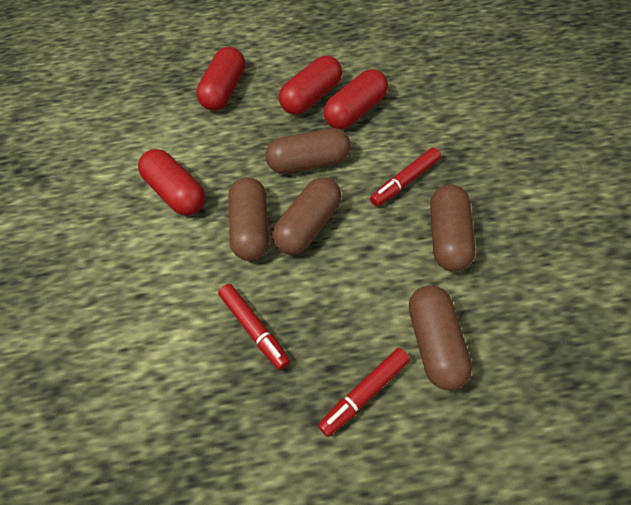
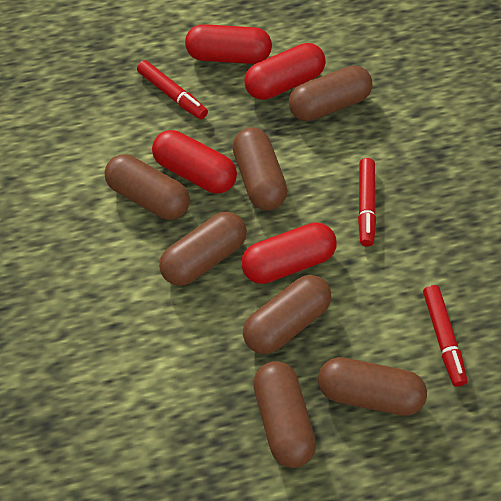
brown capsule: 5 -> 7

